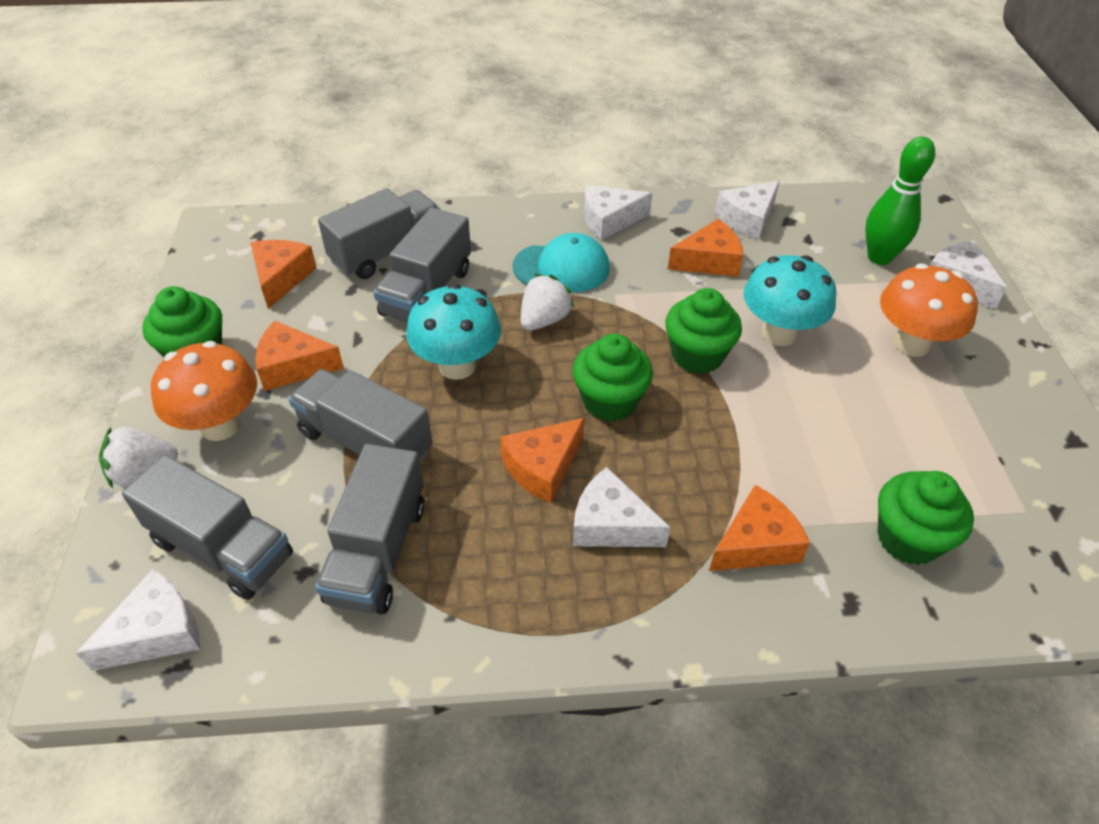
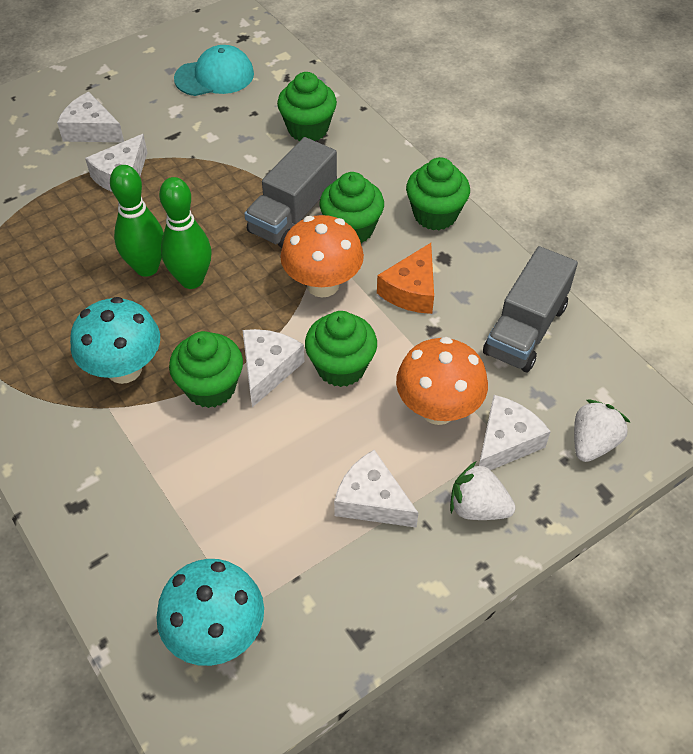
green bowling pin: 1 -> 2
green cupcake: 4 -> 5
grey truck: 5 -> 2
orange cheese: 5 -> 1

